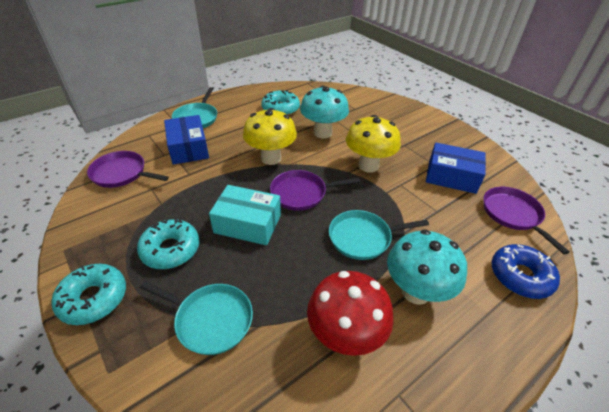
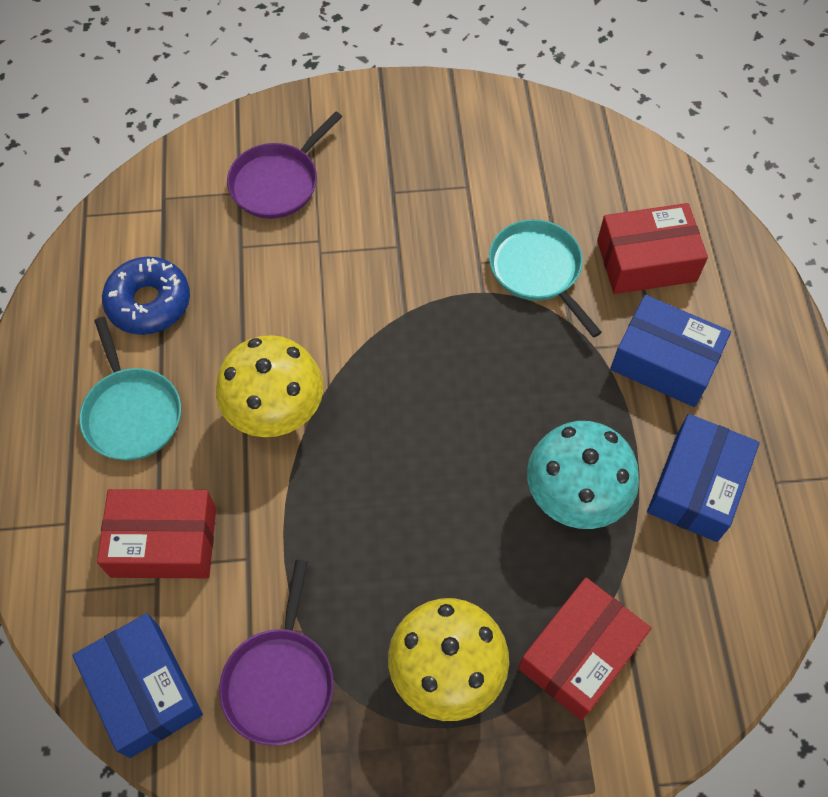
blue box: 2 -> 3
purple pan: 3 -> 2
red box: 0 -> 3
red mushroom: 1 -> 0
turquoise box: 1 -> 0
turquoise donut: 3 -> 0
turquoise mushroom: 2 -> 1
turquoise pan: 3 -> 2

